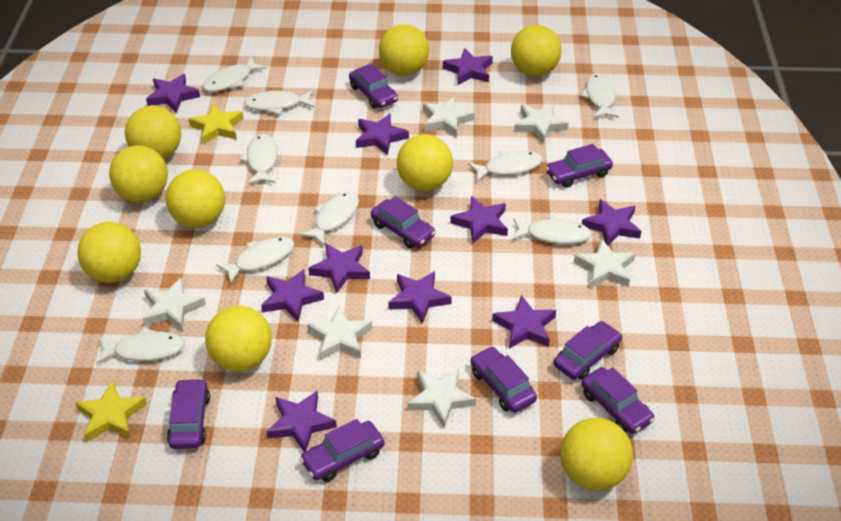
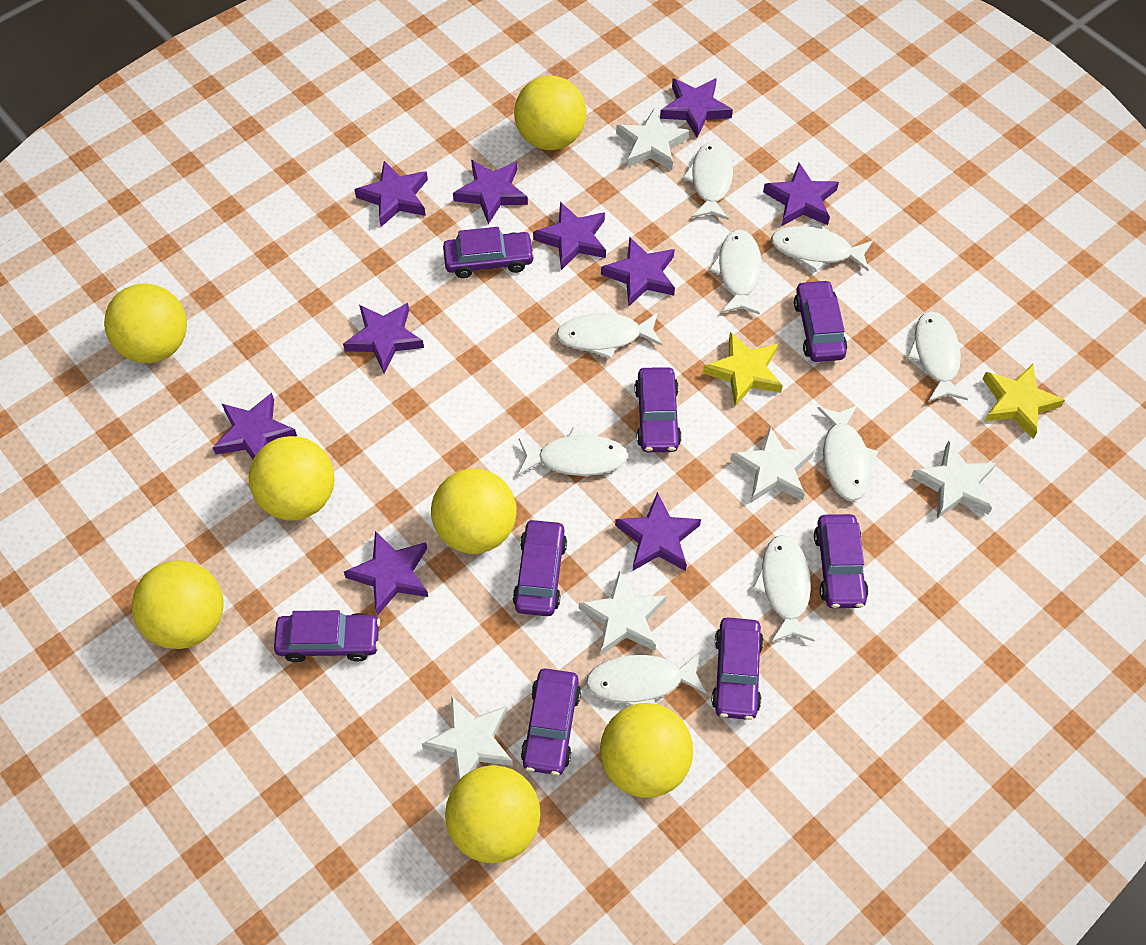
white star: 6 -> 5
yellow ball: 9 -> 7

